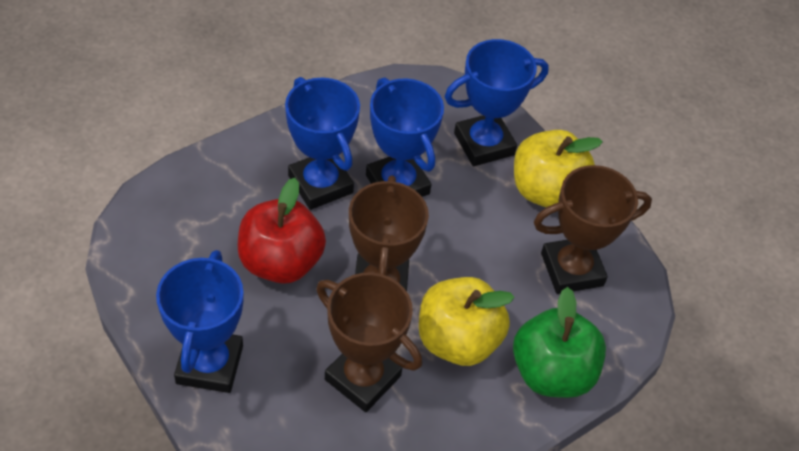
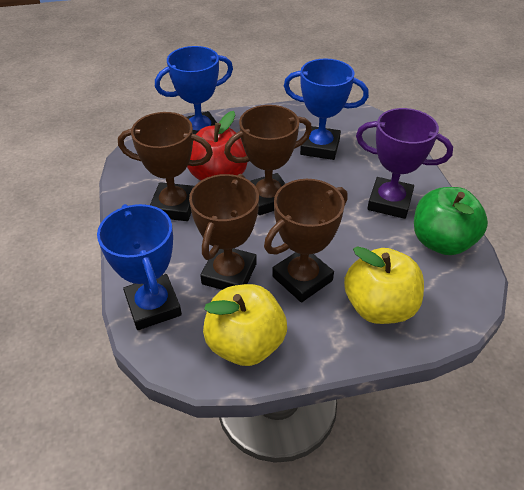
blue trophy: 4 -> 3
brown trophy: 3 -> 4
purple trophy: 0 -> 1

